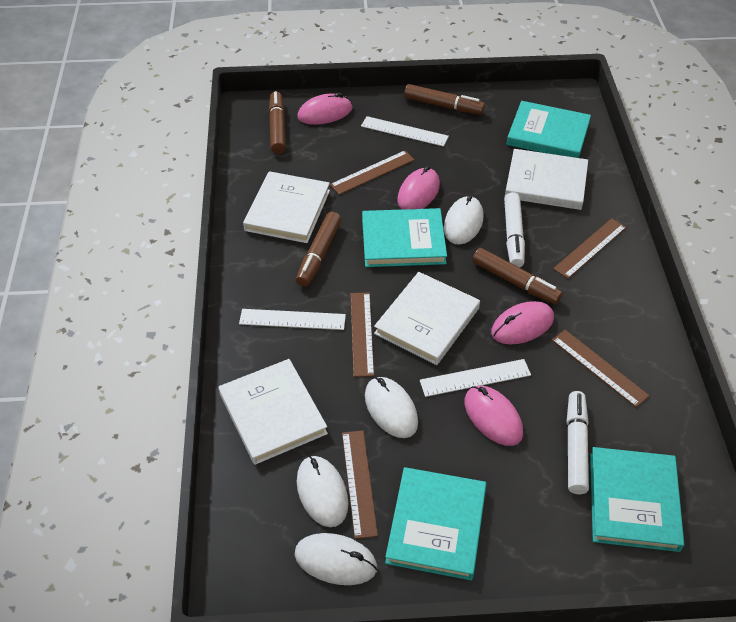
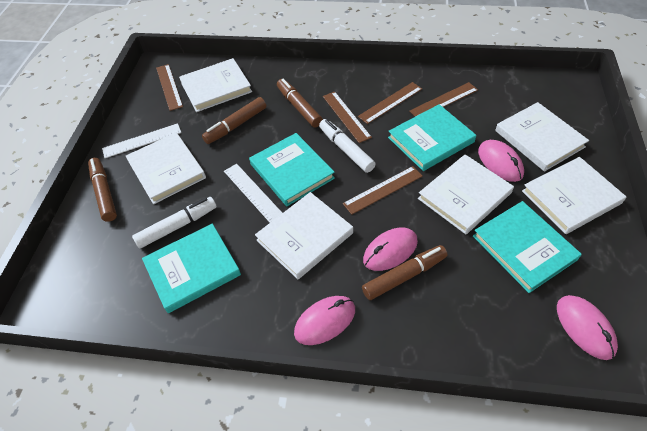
white book: 4 -> 6
white mouse: 4 -> 0
white ruler: 3 -> 2

